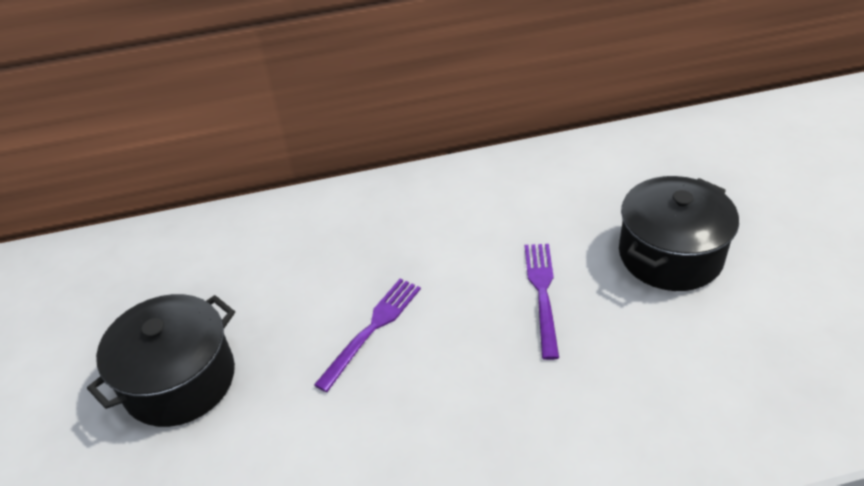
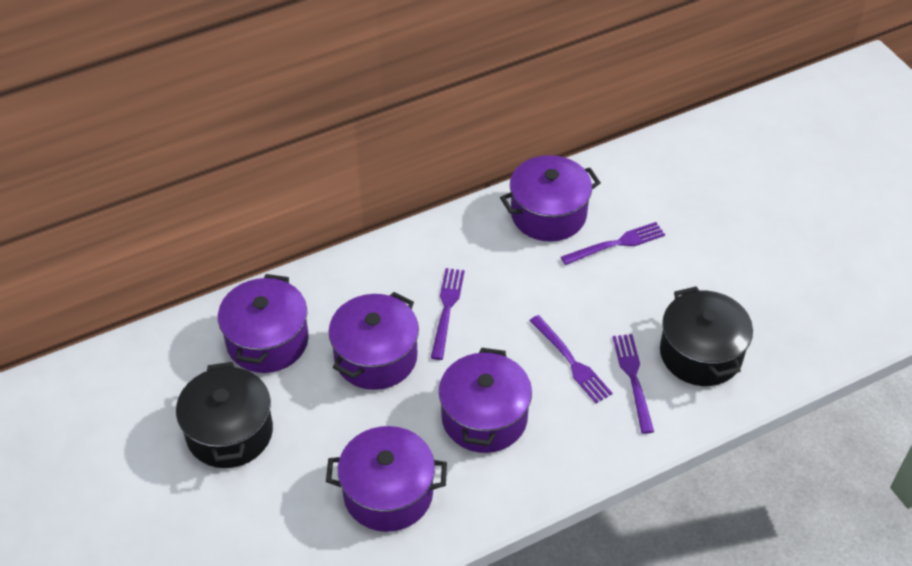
purple fork: 2 -> 4
purple pot: 0 -> 5

